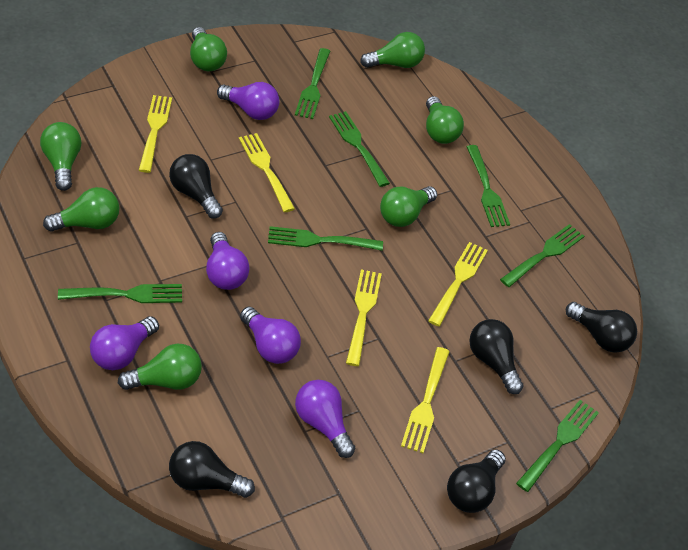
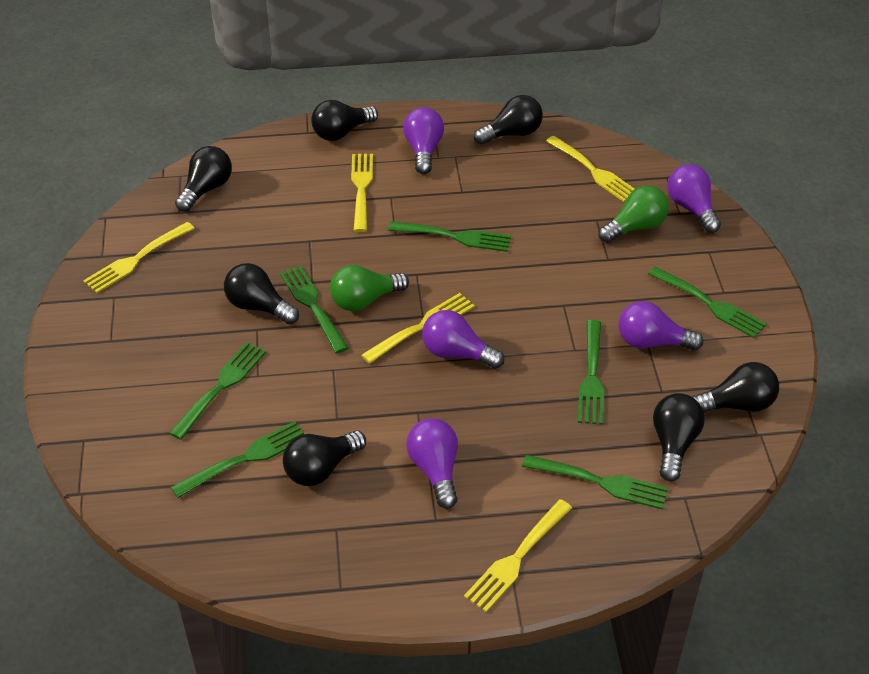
black light bulb: 5 -> 7
green light bulb: 7 -> 2

